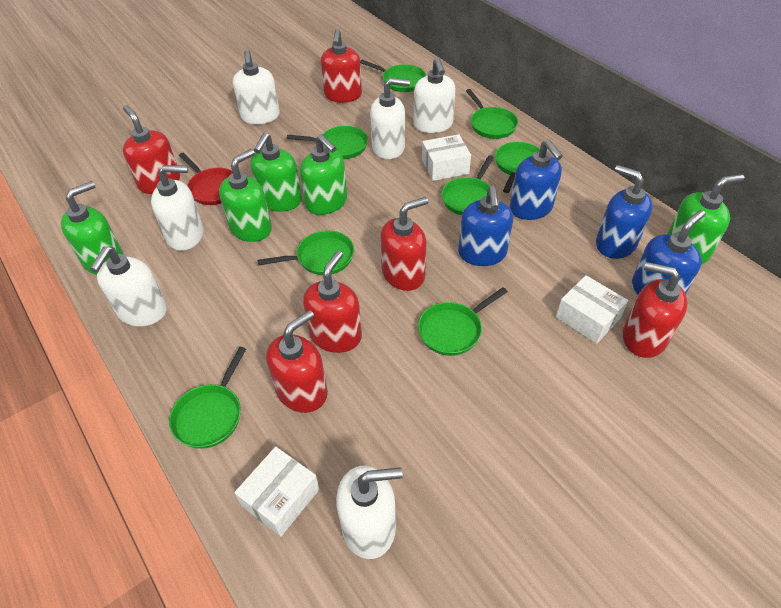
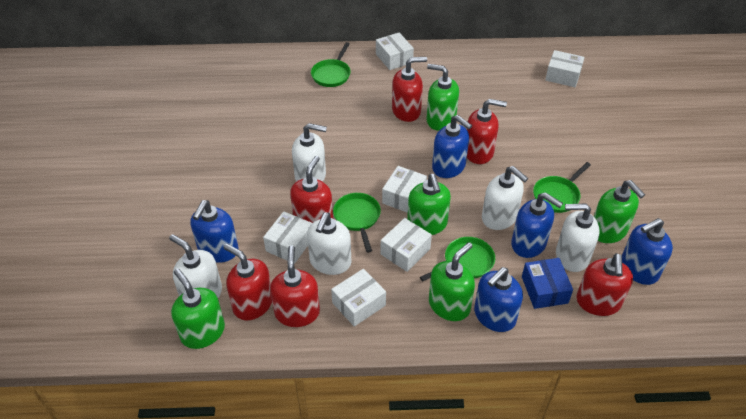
blue box: 0 -> 1
blue soap dispenser: 4 -> 5
green pan: 8 -> 4
red pan: 1 -> 0
white box: 3 -> 6
white soap dispenser: 6 -> 5

